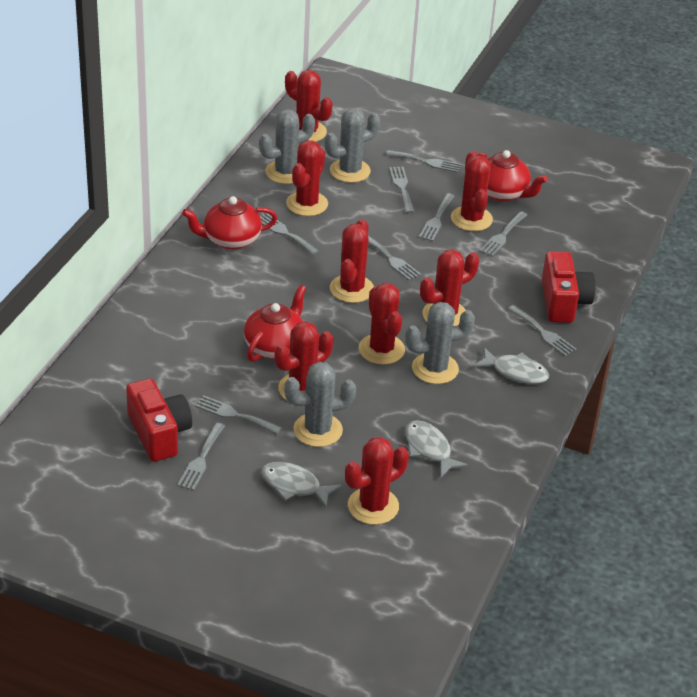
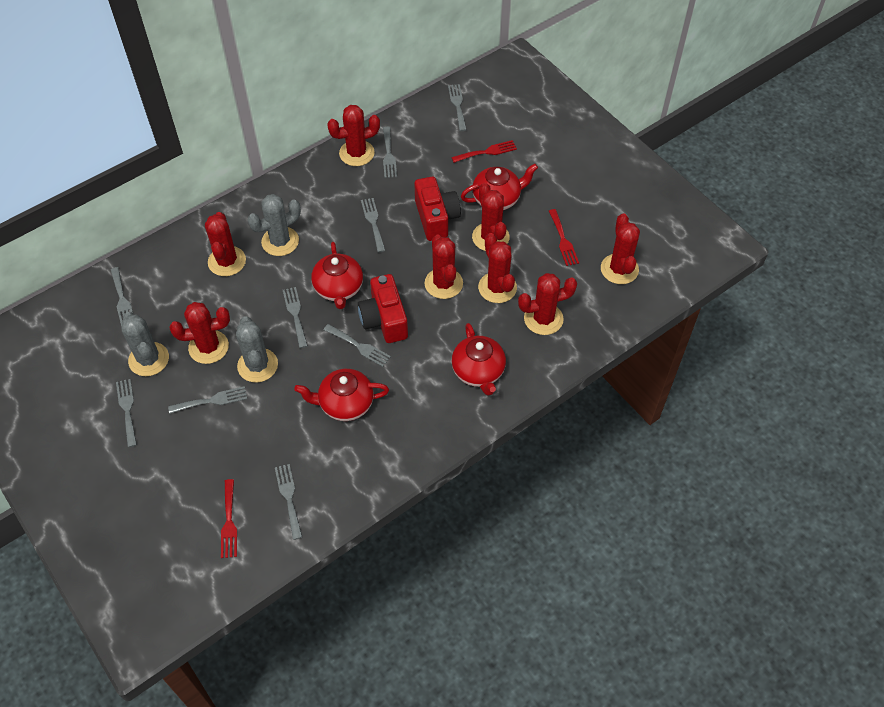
grey cactus: 4 -> 3
grey fish: 3 -> 0
red fork: 0 -> 3
red teapot: 3 -> 4

